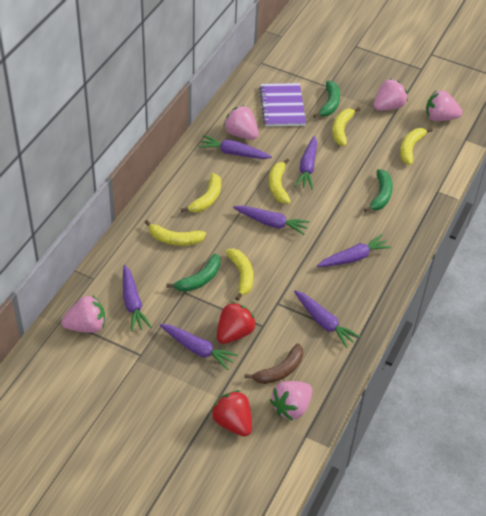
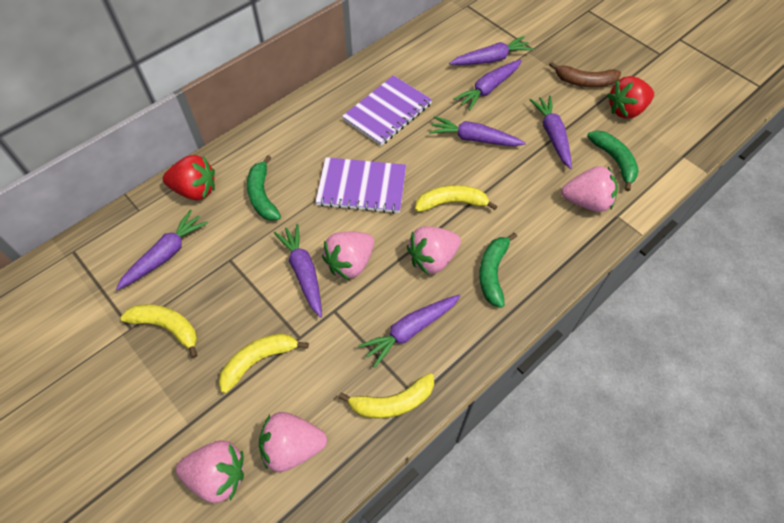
purple notebook: 1 -> 2
yellow banana: 6 -> 4

